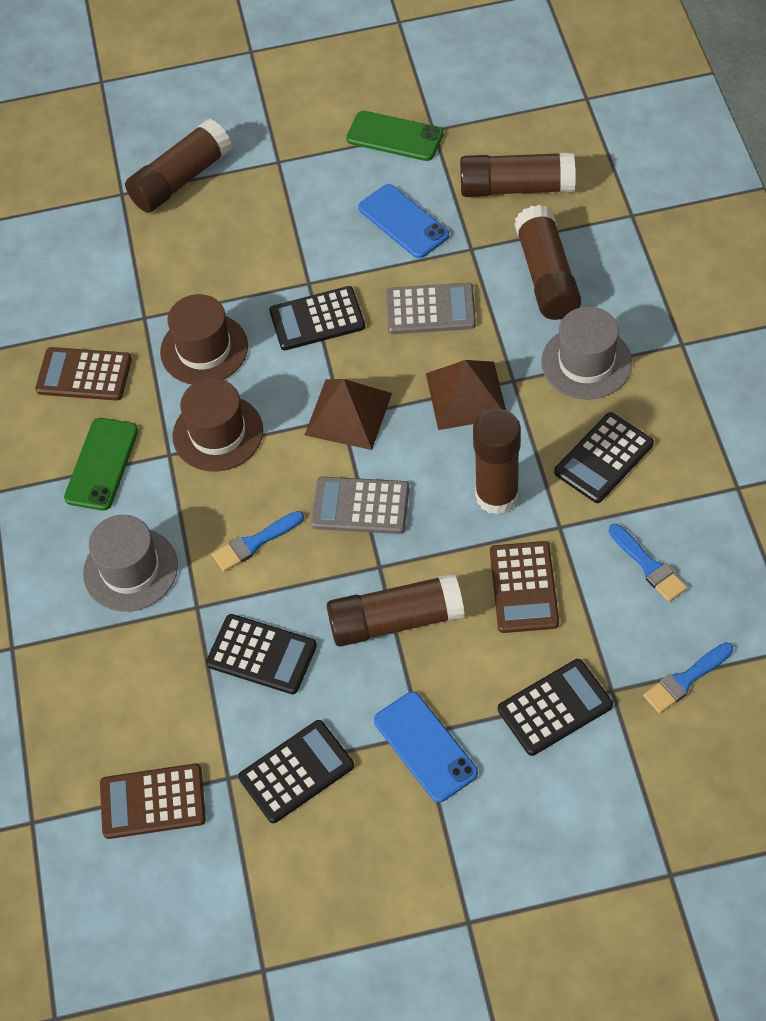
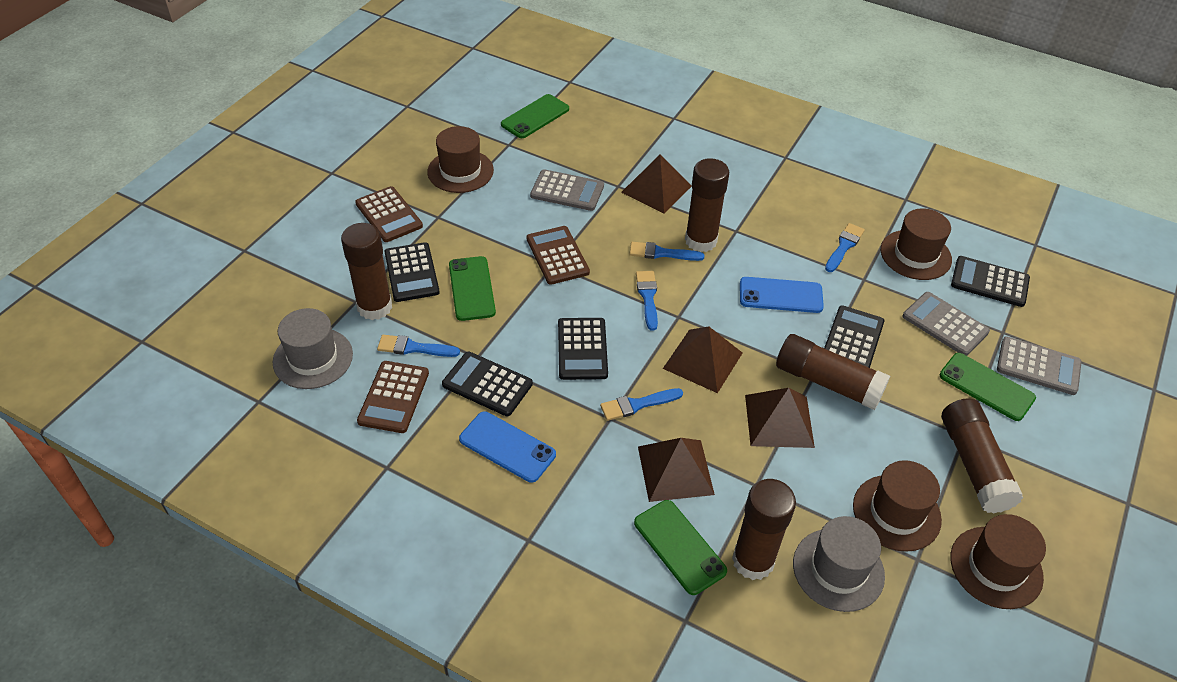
blue brush: 3 -> 5
brown hat: 2 -> 4
brown pyramid: 2 -> 4
green phone: 2 -> 4
grey calculator: 2 -> 3

